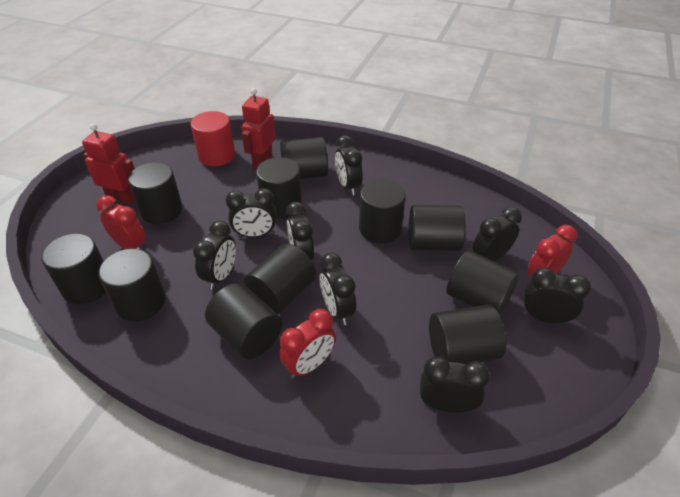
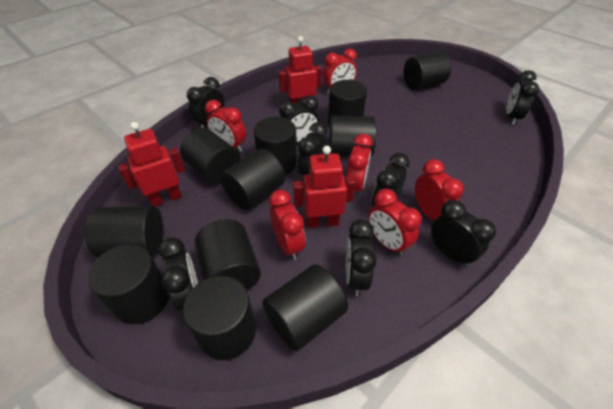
red clock: 3 -> 6
red cylinder: 1 -> 0
red robot: 2 -> 3

